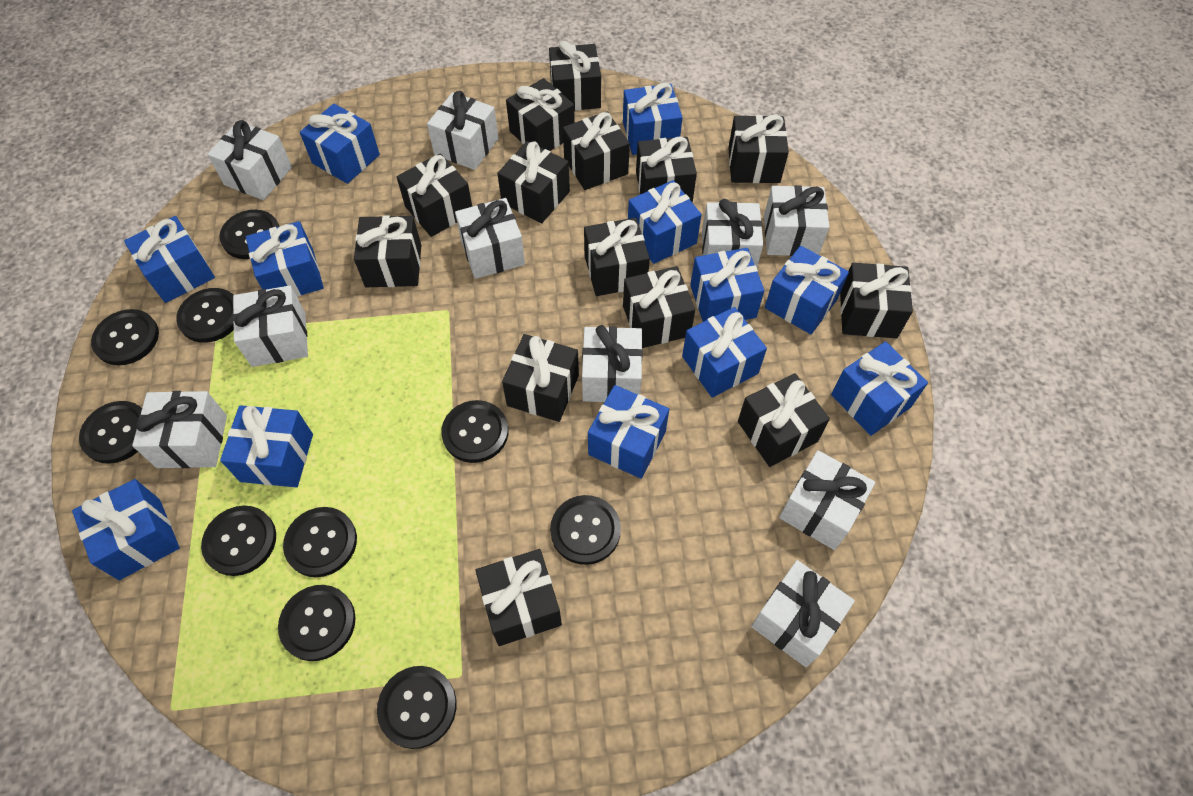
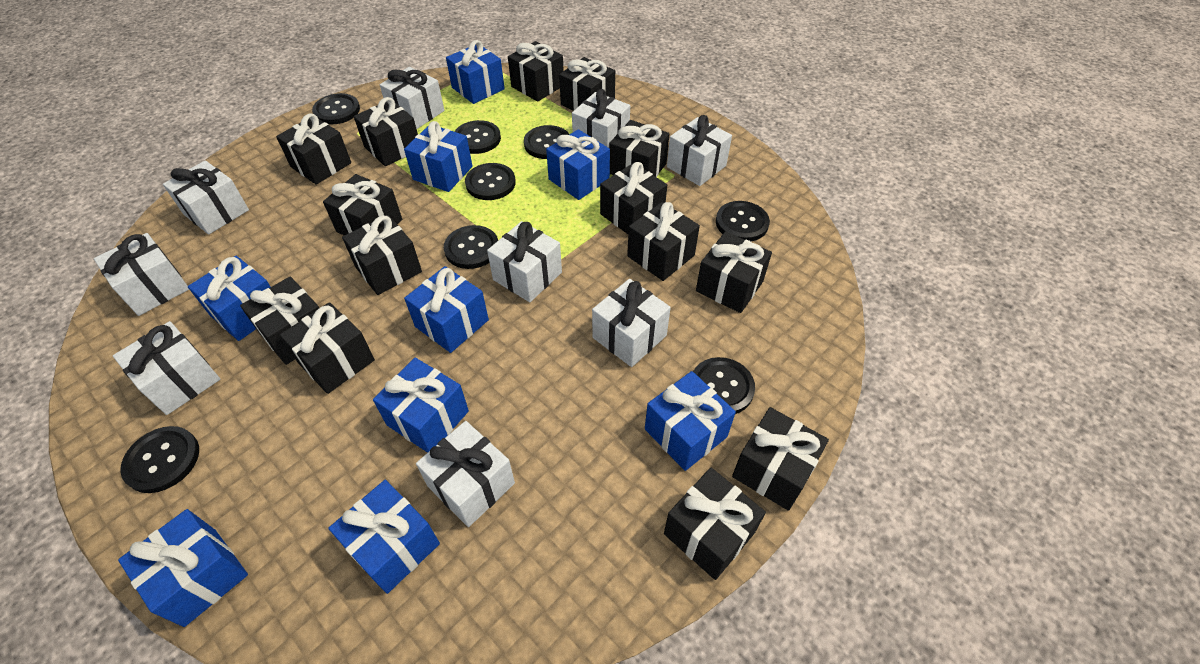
black button: 10 -> 8
blue gift: 12 -> 9
white gift: 10 -> 9

